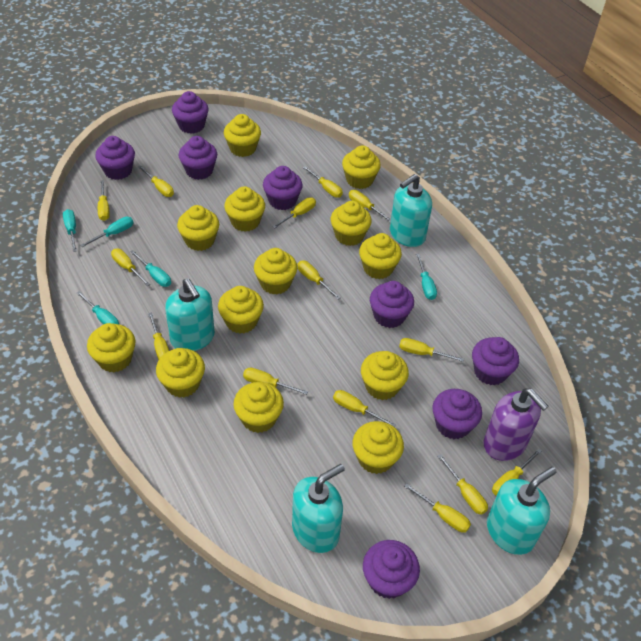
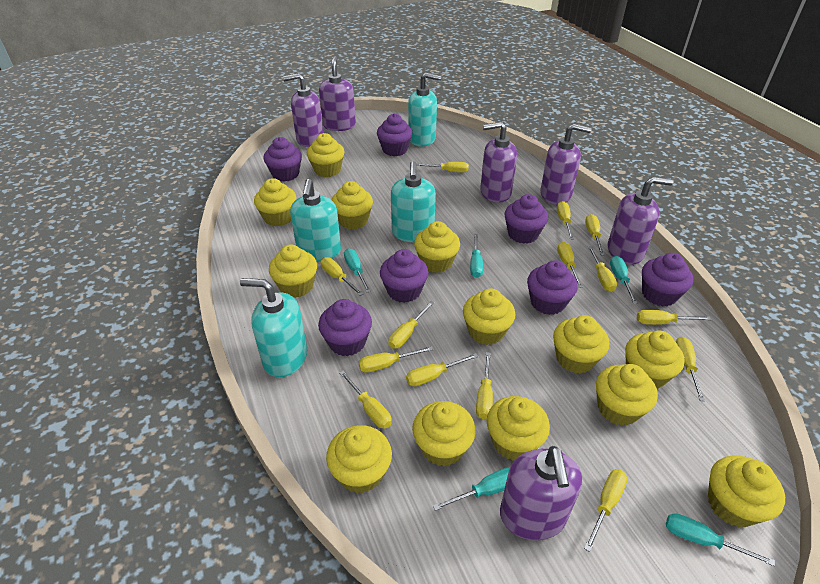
purple cupcake: 8 -> 7
purple soap dispenser: 1 -> 6

